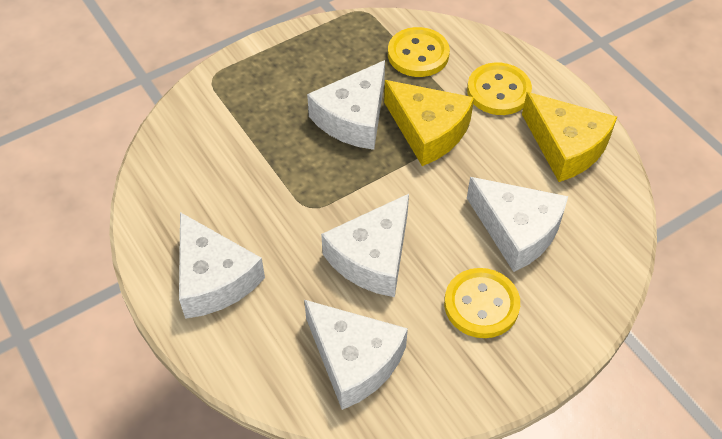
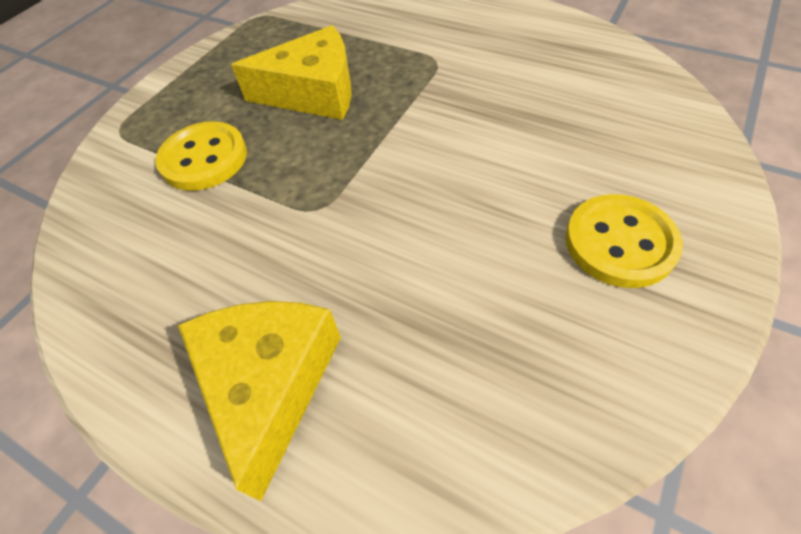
white cheese: 5 -> 0
yellow button: 3 -> 2

